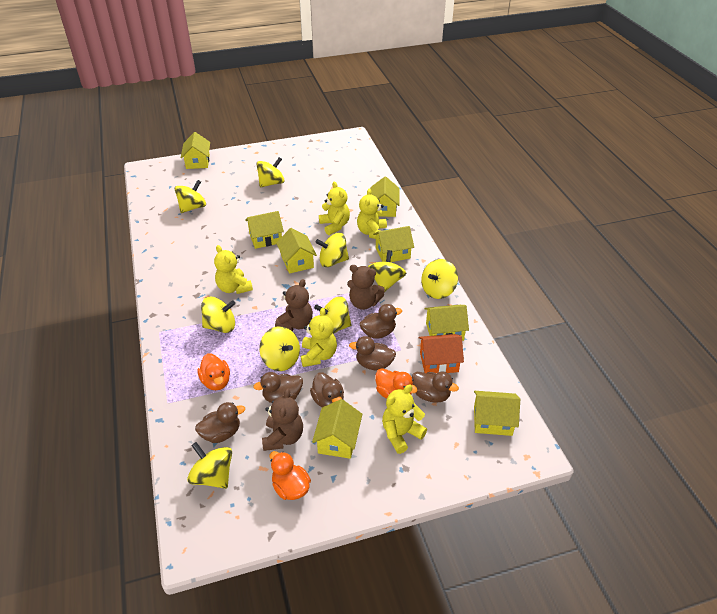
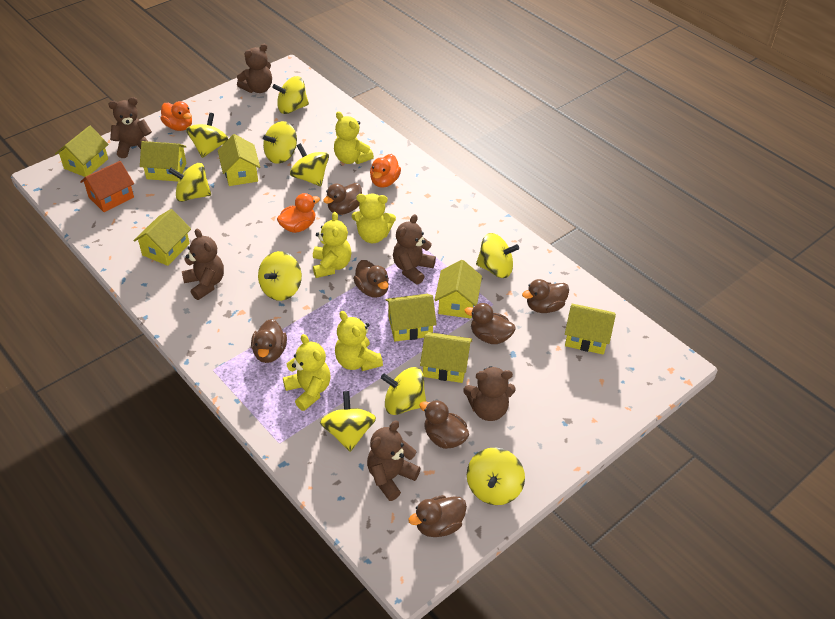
brown duck: 6 -> 7
brown teddy bear: 3 -> 6
yellow spinning top: 9 -> 10

